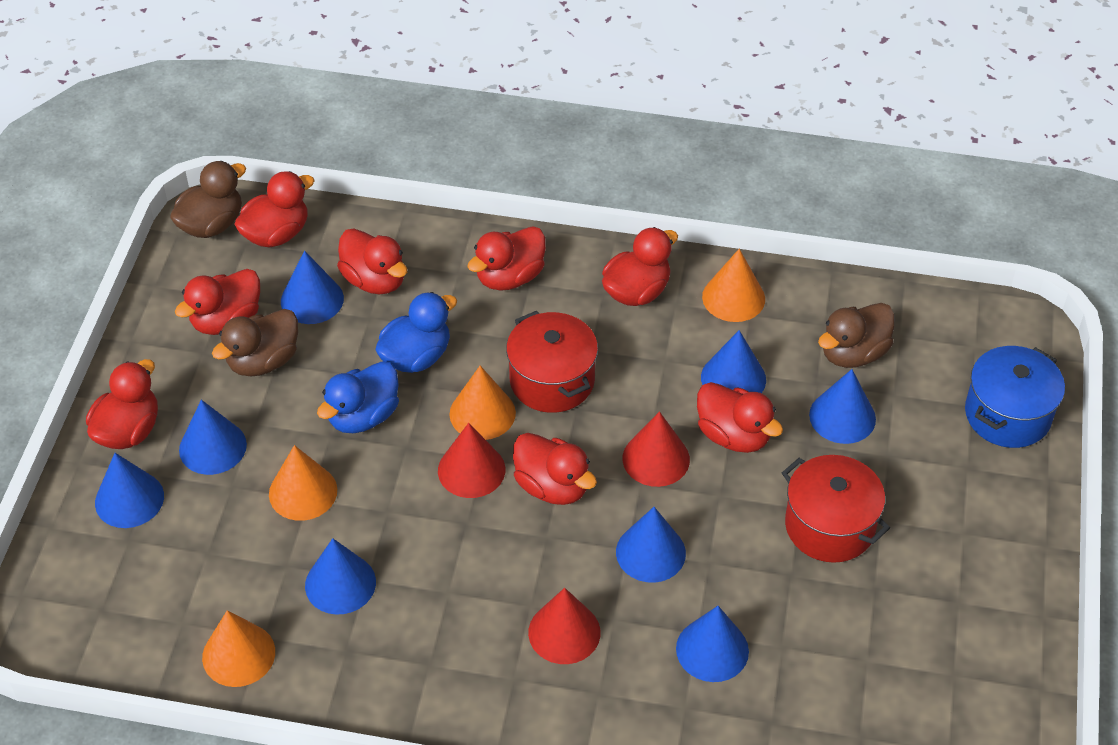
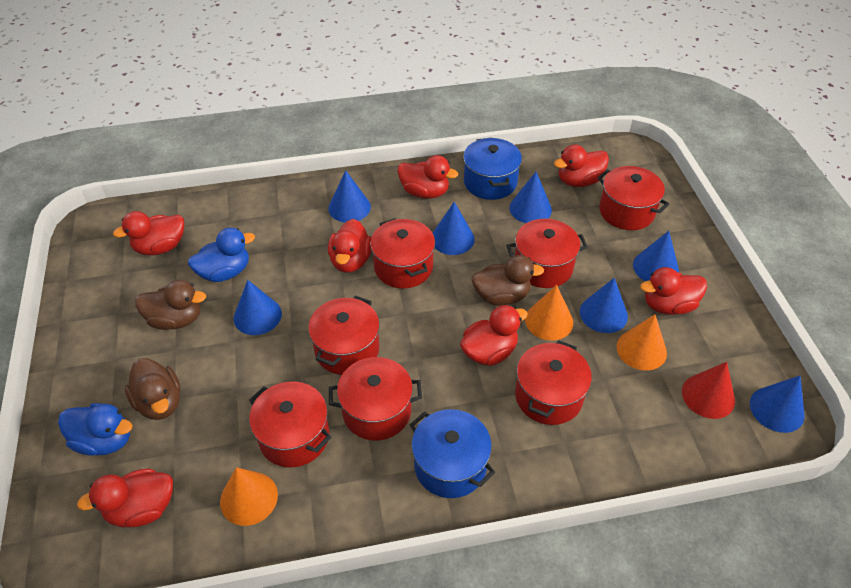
blue cone: 8 -> 7
blue pot: 1 -> 2
orange cone: 4 -> 3
red cone: 3 -> 1
red duck: 8 -> 7
red pot: 2 -> 7

